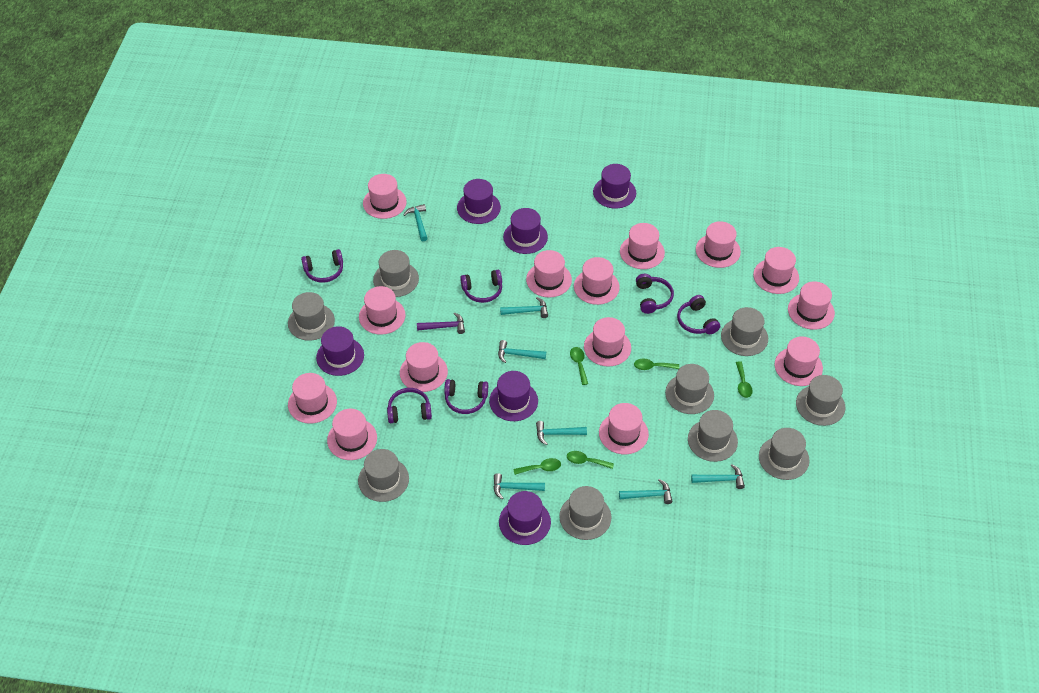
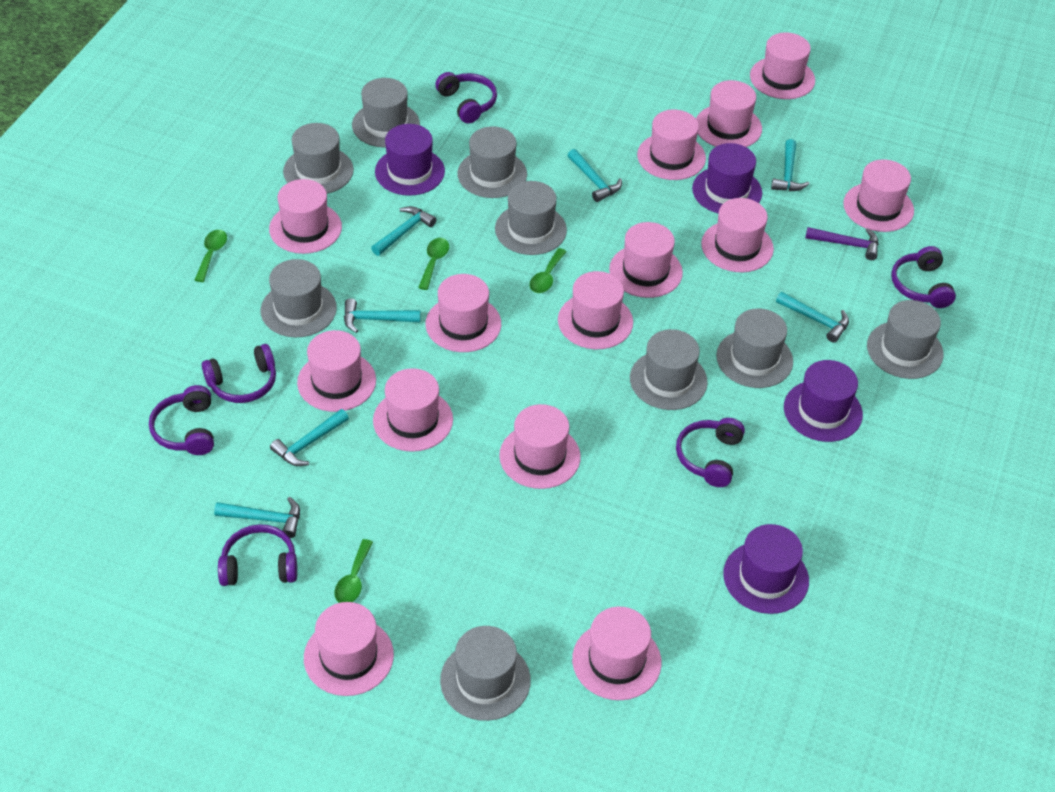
green spoon: 5 -> 4
purple hat: 6 -> 4

